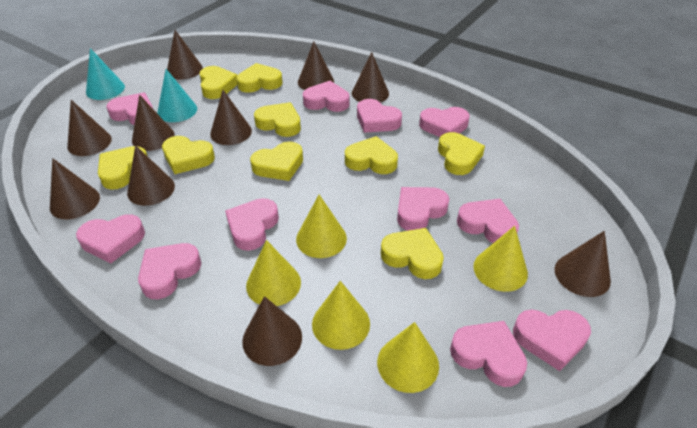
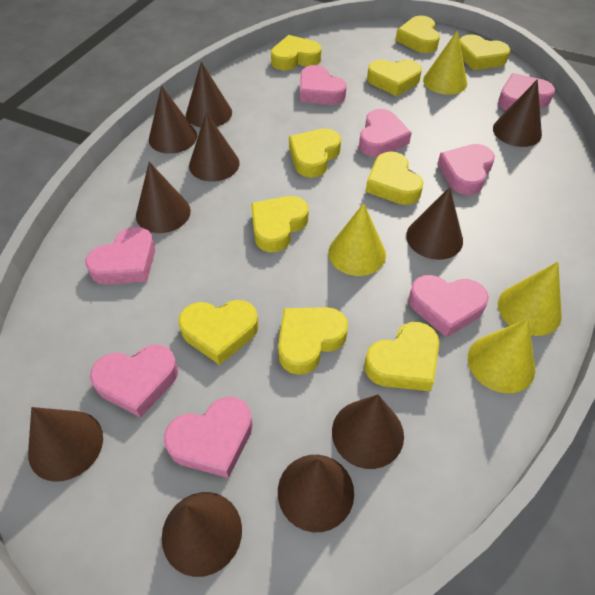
pink heart: 11 -> 8
turquoise cone: 2 -> 0
yellow cone: 5 -> 4
yellow heart: 9 -> 10

